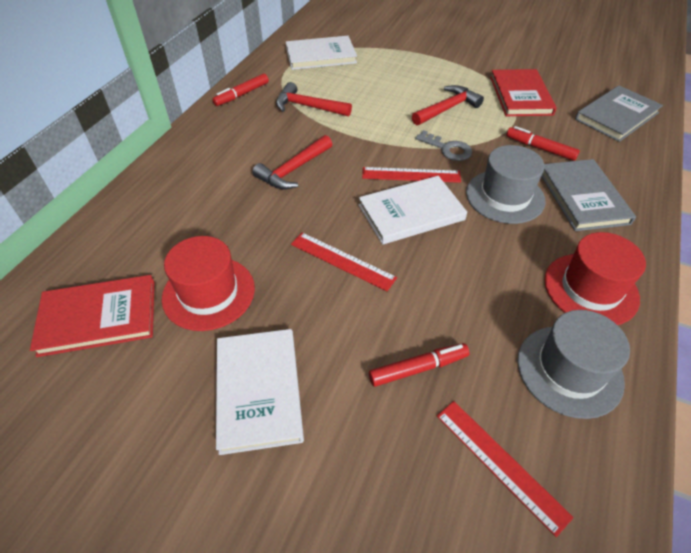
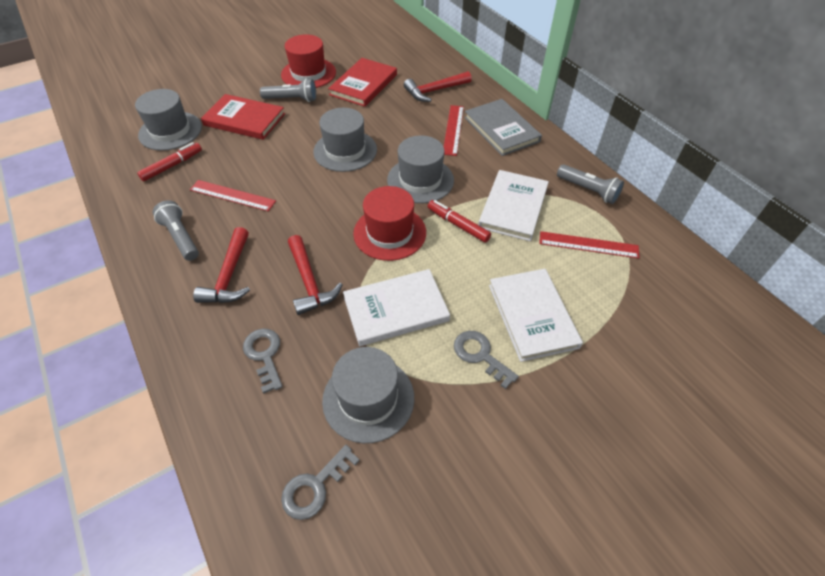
grey book: 2 -> 1
grey flashlight: 0 -> 3
grey hat: 2 -> 4
grey key: 1 -> 3
red marker: 3 -> 2

